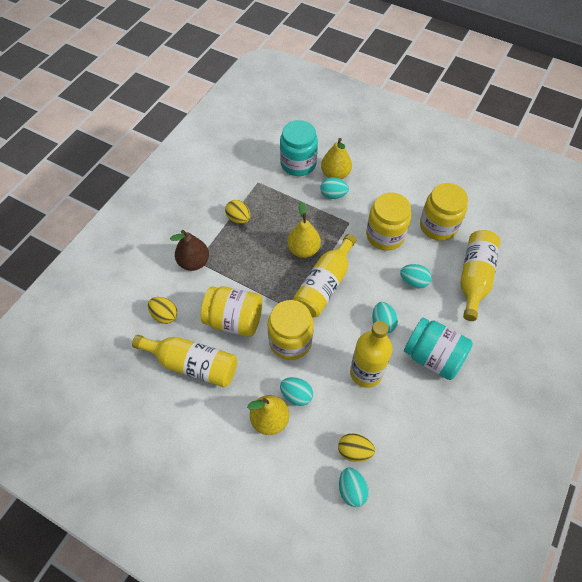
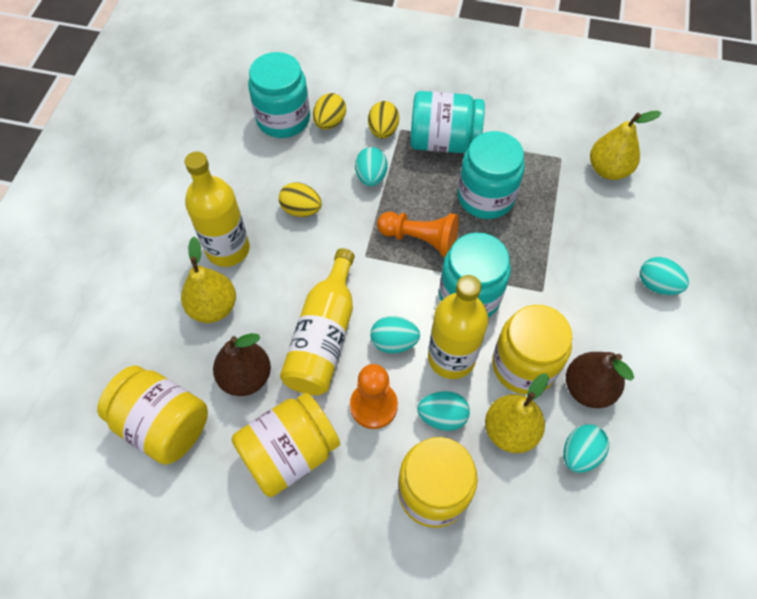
brown pear: 1 -> 2
orange pawn: 0 -> 2
turquoise jar: 2 -> 4
yellow bottle: 4 -> 3

